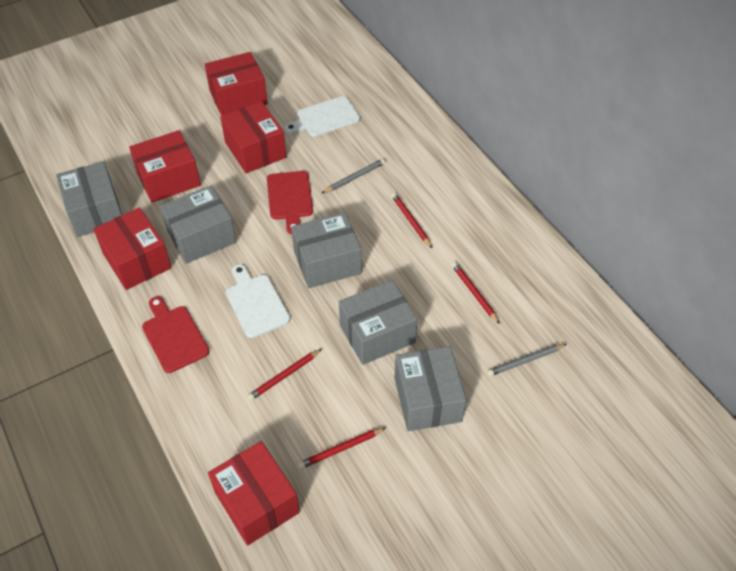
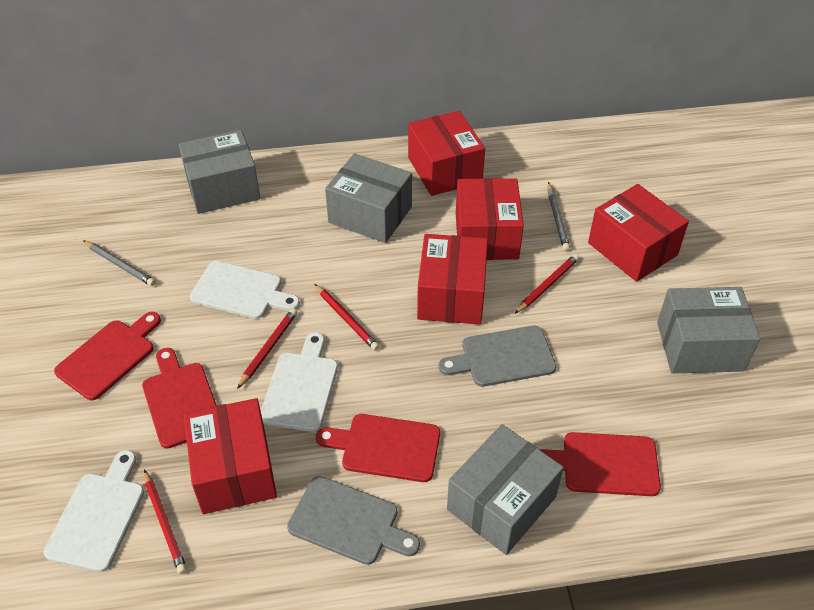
grey box: 5 -> 4
grey cutting board: 0 -> 2
red cutting board: 2 -> 4
white cutting board: 2 -> 3

